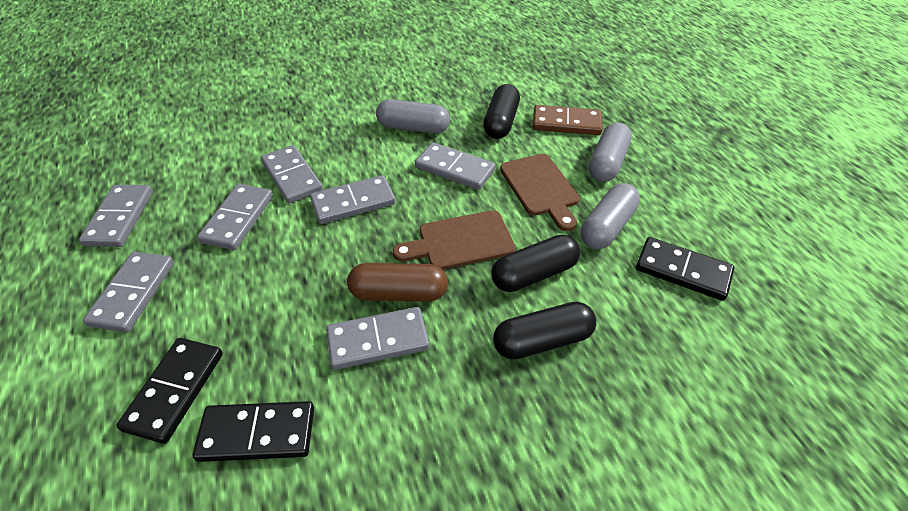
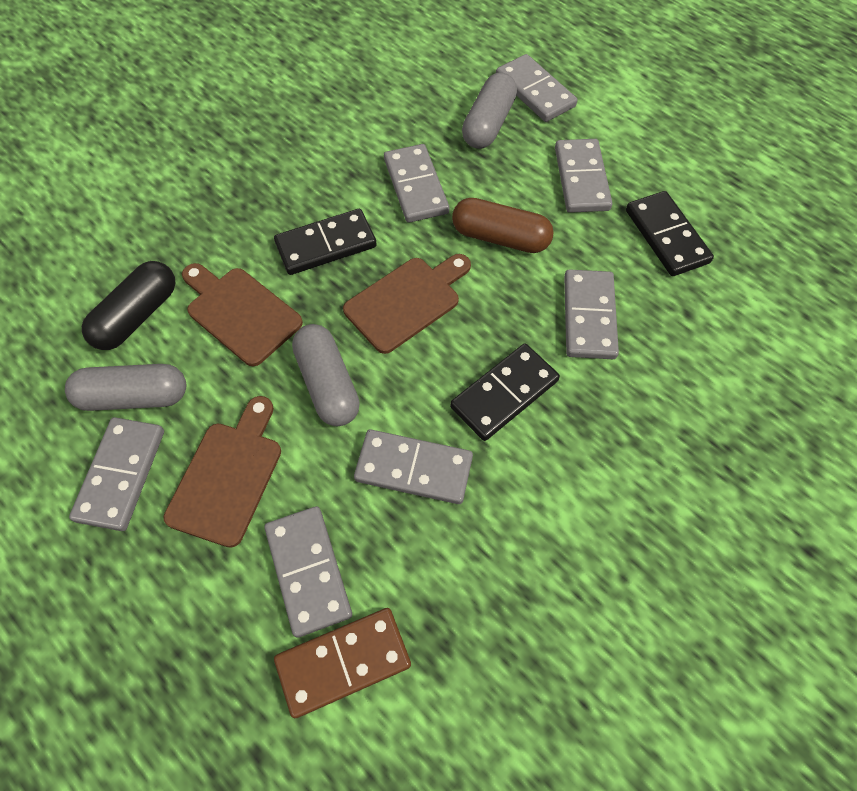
black capsule: 3 -> 1
brown cutting board: 2 -> 3

